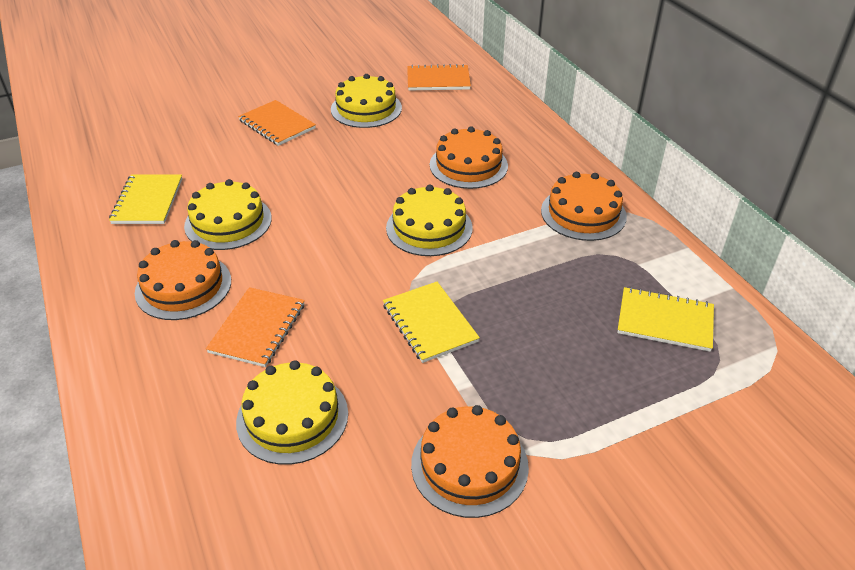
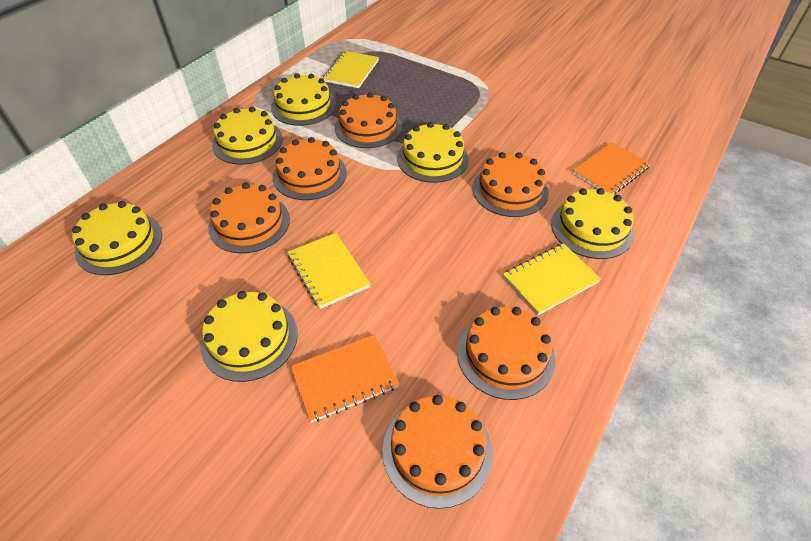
orange cake: 4 -> 6
orange notebook: 3 -> 2
yellow cake: 4 -> 6

